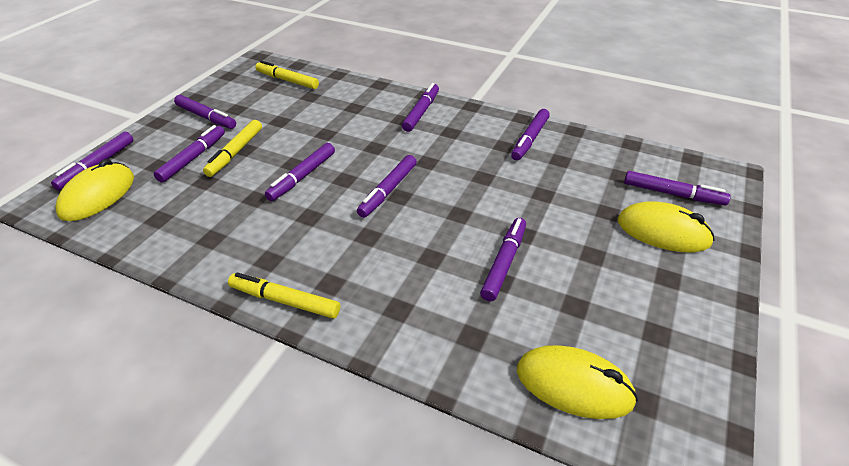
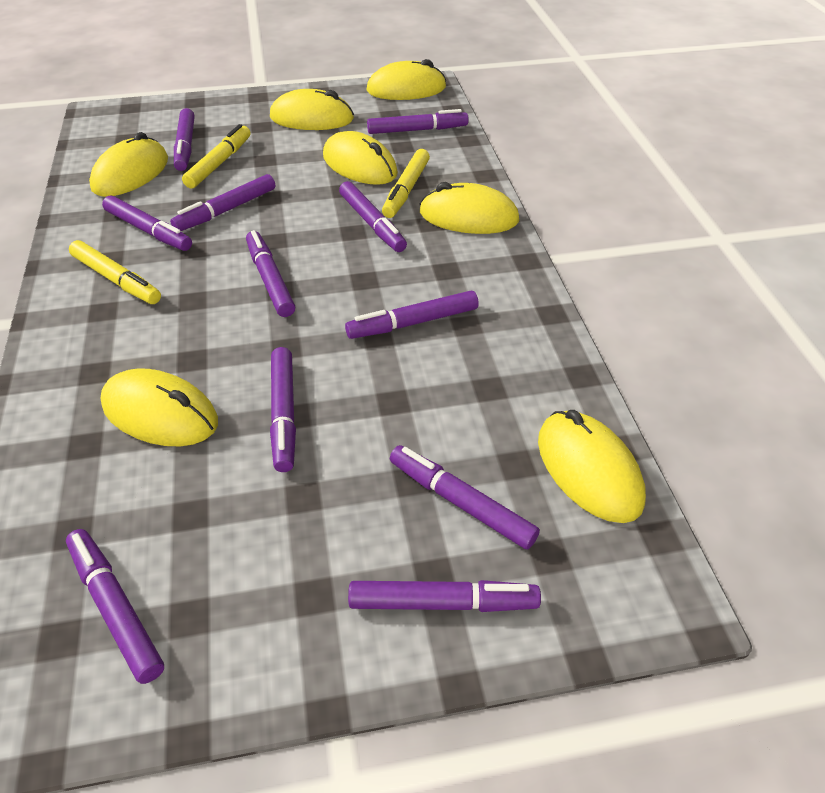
purple marker: 9 -> 11
yellow mouse: 3 -> 7

